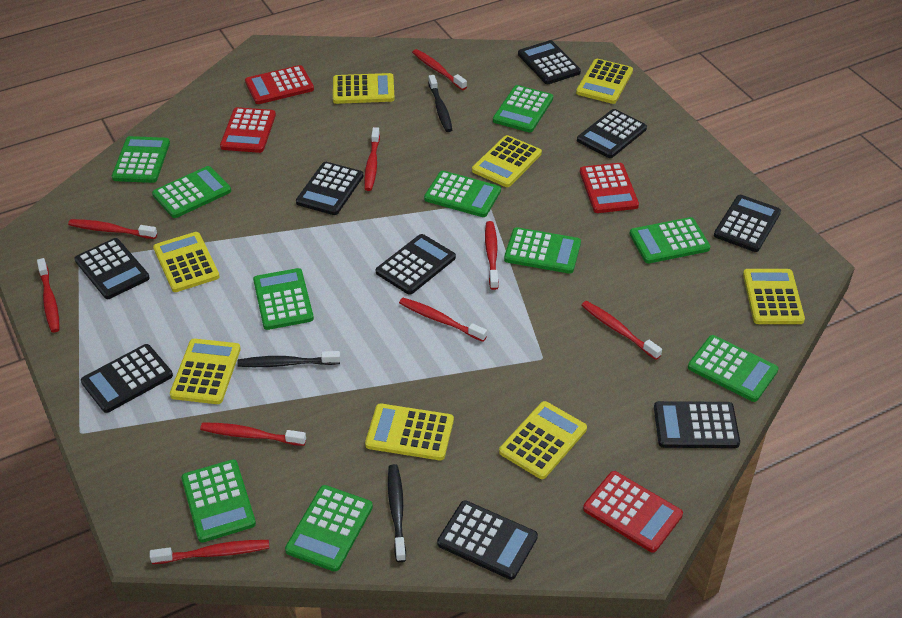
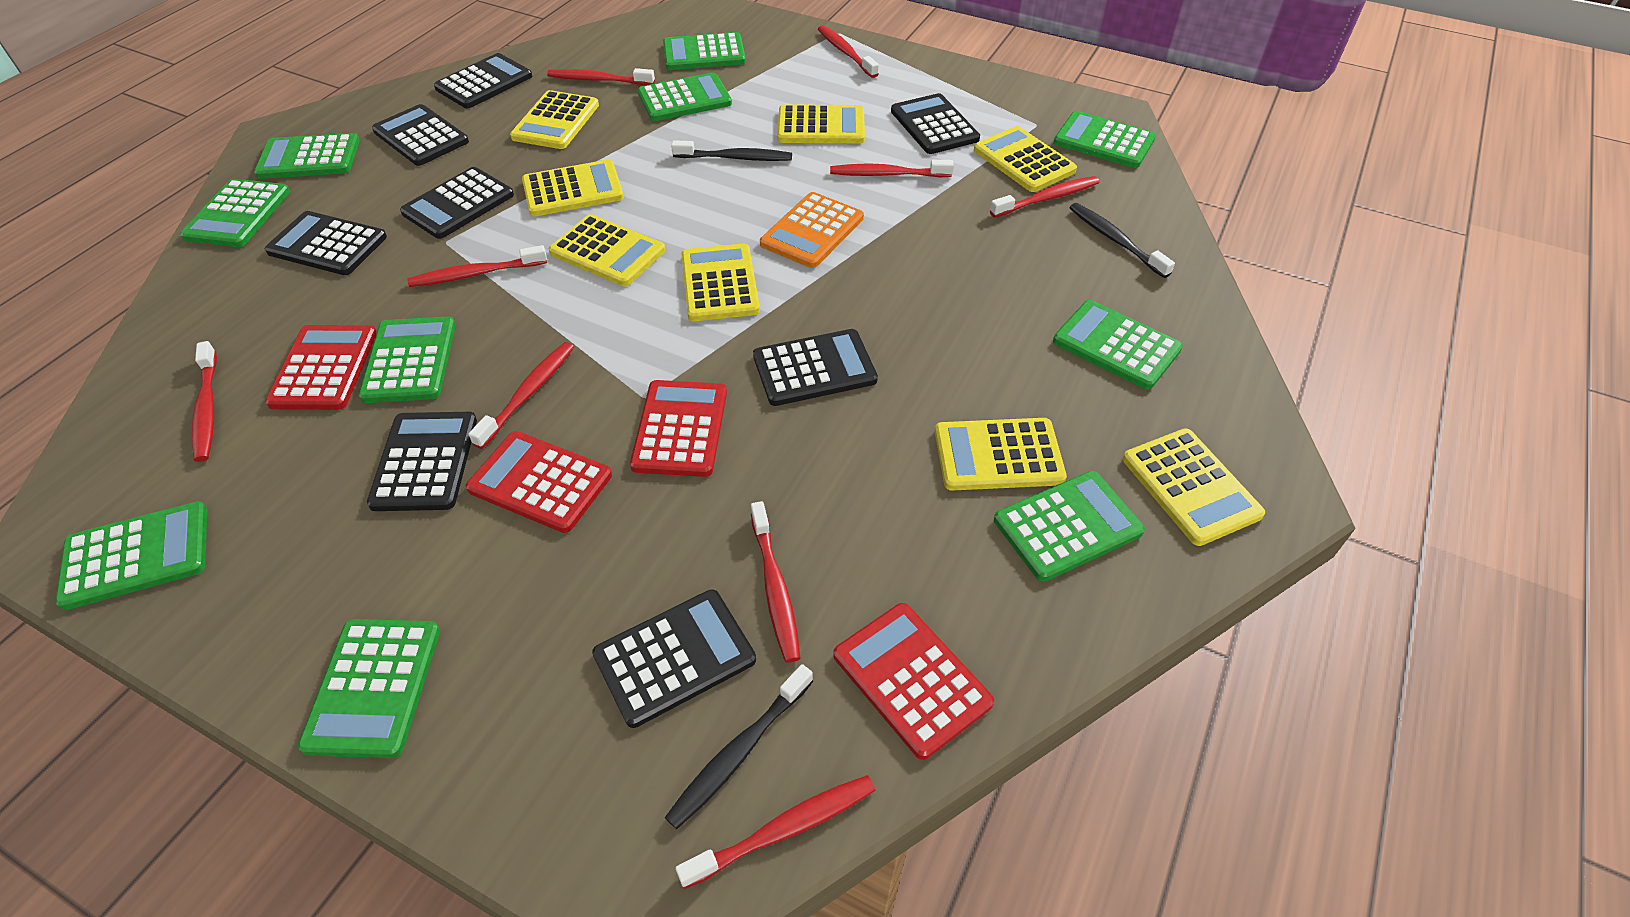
black calculator: 9 -> 8
orange calculator: 0 -> 1

